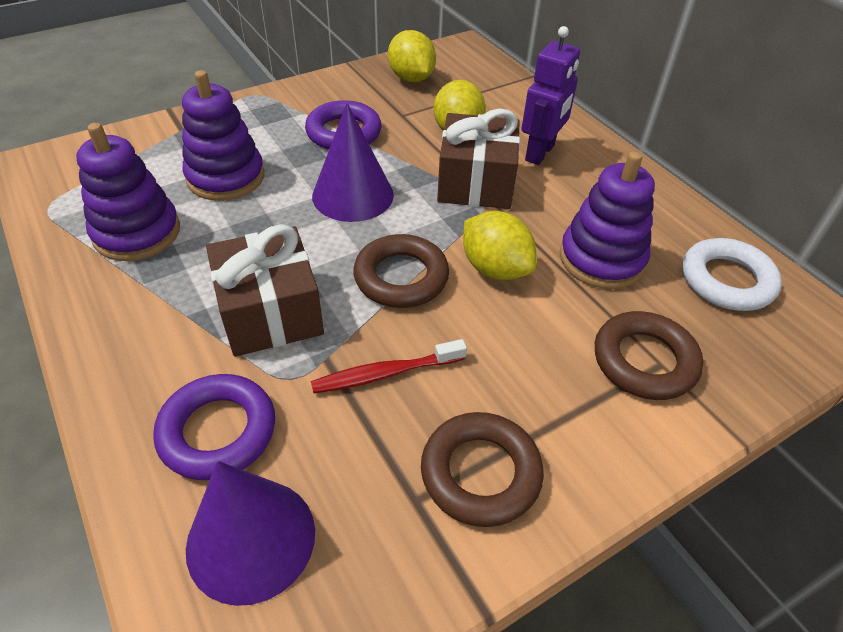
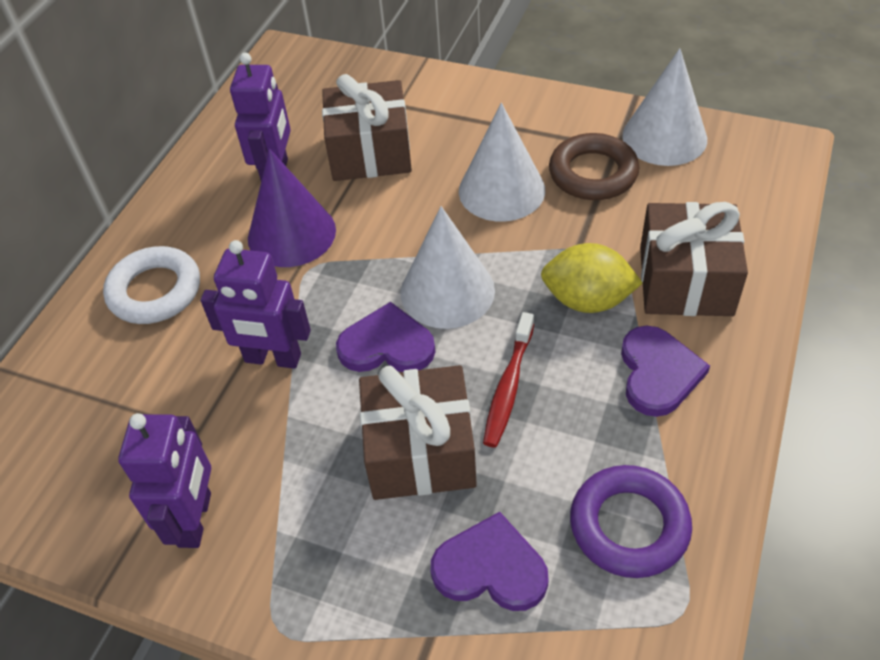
brown gift: 2 -> 3
brown ring: 3 -> 1
purple cone: 2 -> 1
purple heart: 0 -> 3
purple ring: 2 -> 1
purple robot: 1 -> 3
purple stacking toy: 3 -> 0
white cone: 0 -> 3
yellow lemon: 3 -> 1

